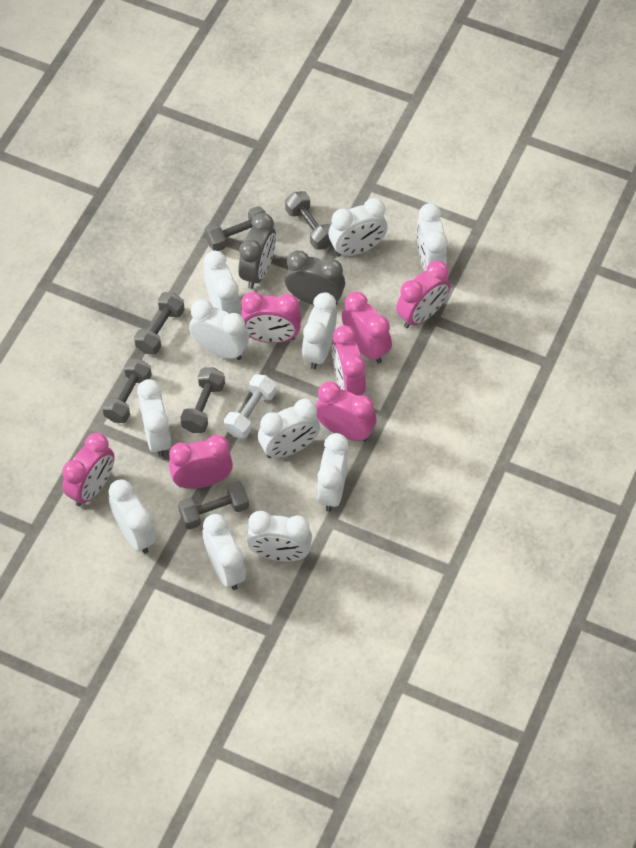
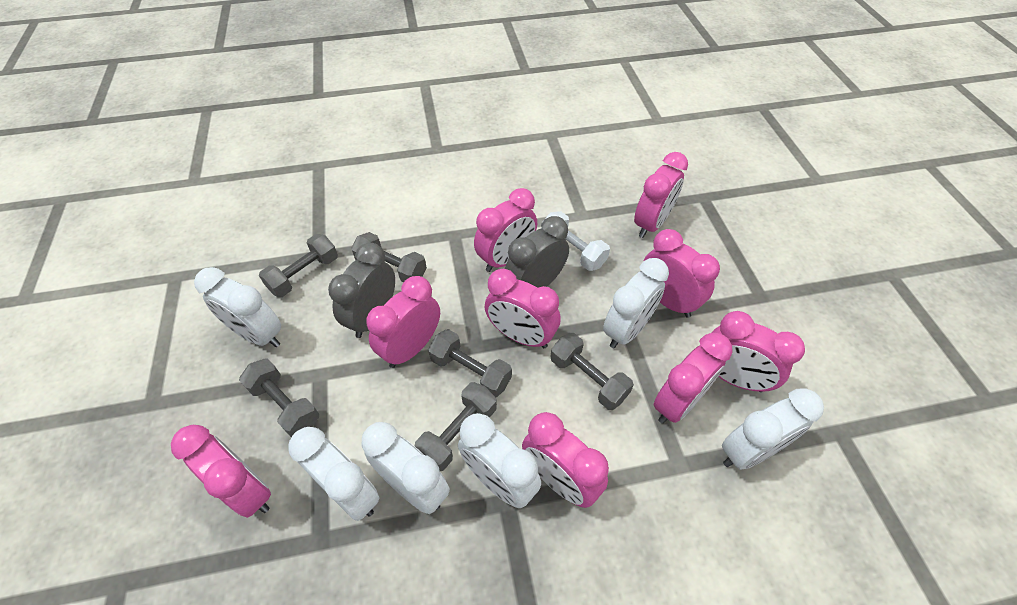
pink clock: 7 -> 9
white clock: 11 -> 6

